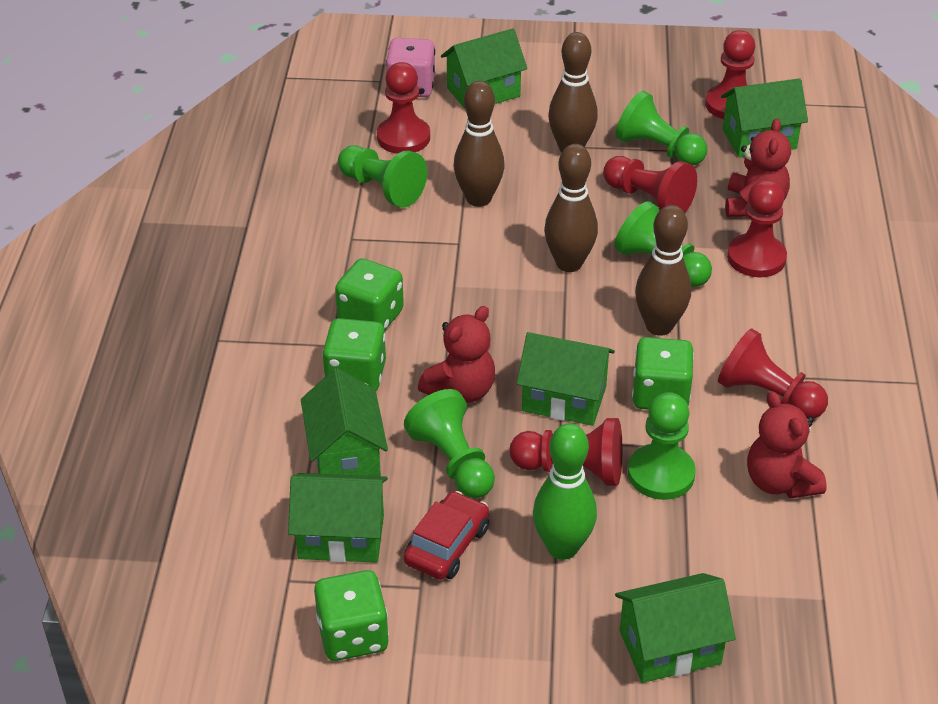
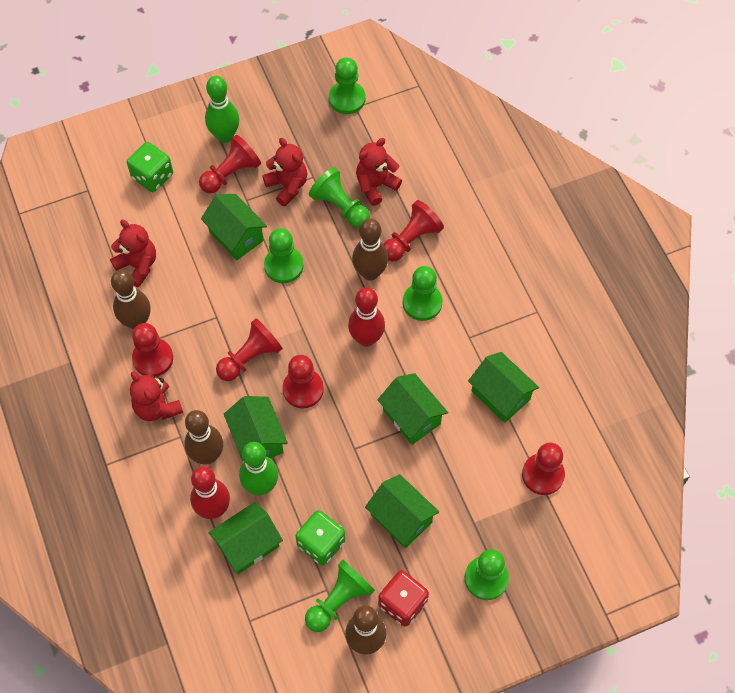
green bowling pin: 1 -> 2
green dice: 4 -> 2
green pawn: 5 -> 6
pink dice: 1 -> 0
red bowling pin: 0 -> 2
red car: 1 -> 0
red dice: 0 -> 1
red teddy bear: 3 -> 4

